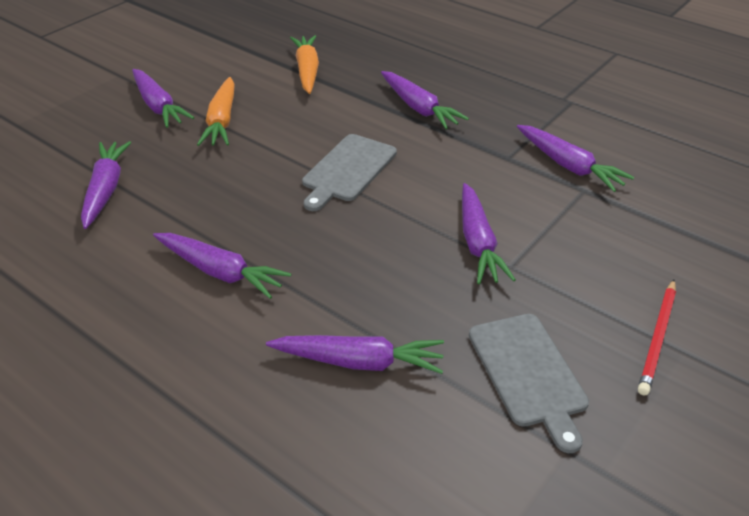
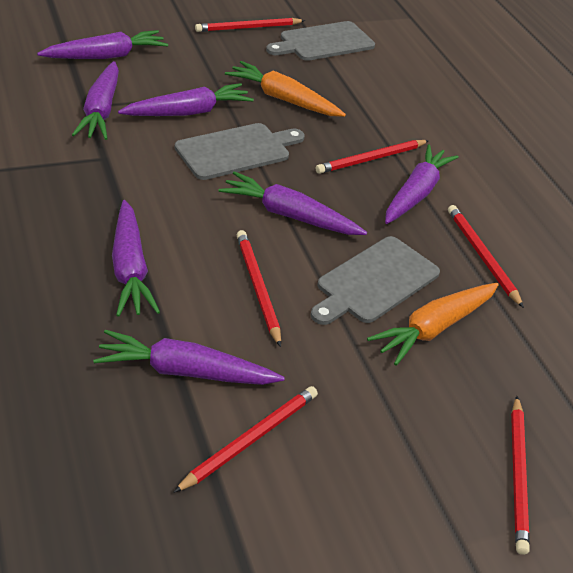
grey cutting board: 2 -> 3
red pencil: 1 -> 6

